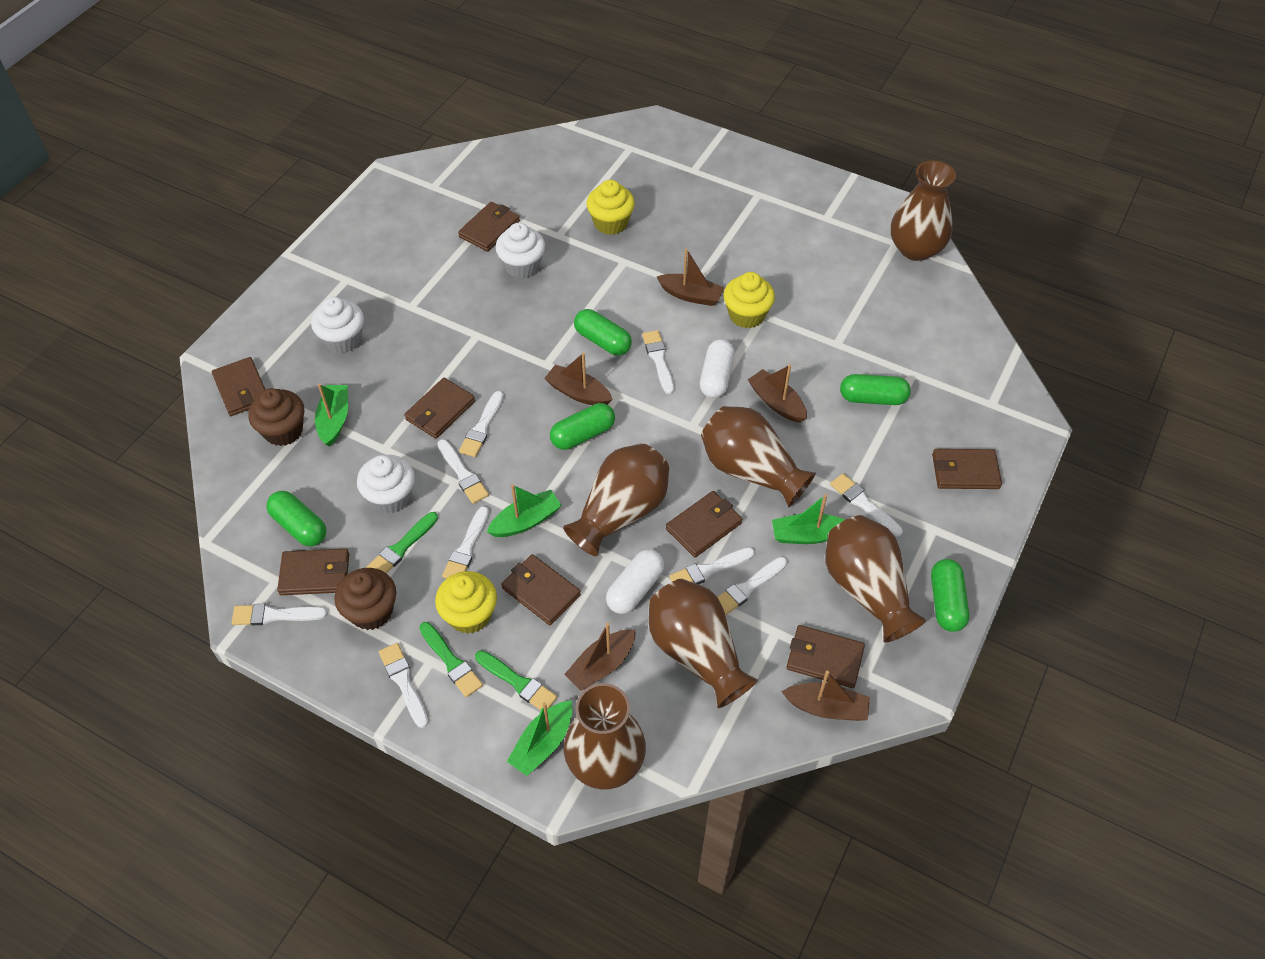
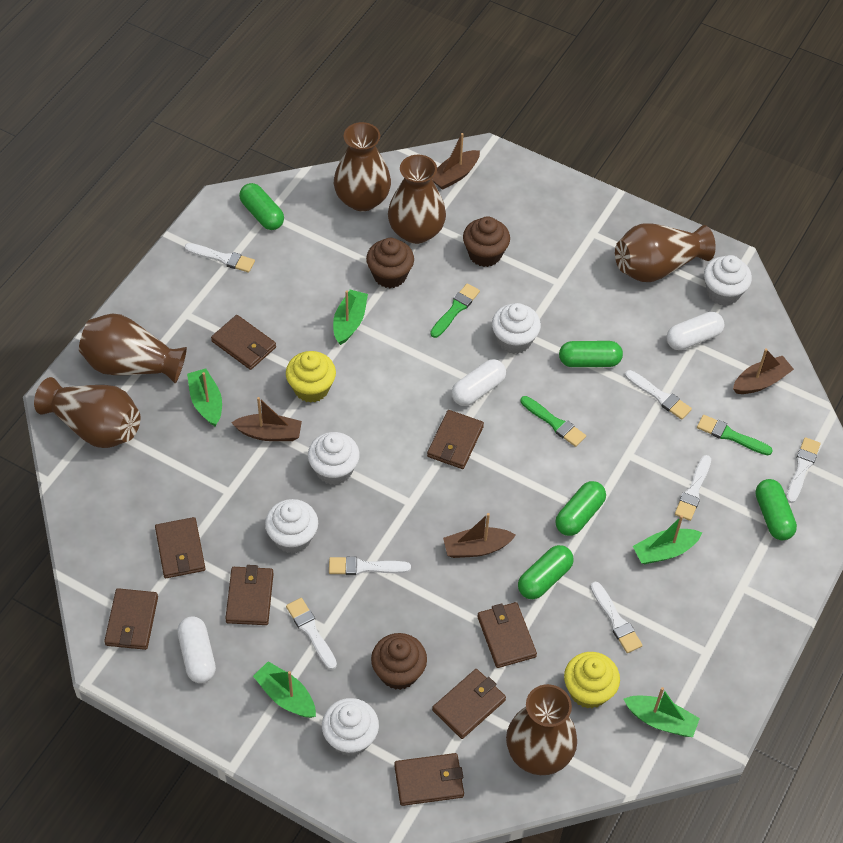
brown boat: 5 -> 4
brown cupcake: 2 -> 3
green boat: 4 -> 5
white brush: 9 -> 7
white capsule: 2 -> 3
white cupcake: 3 -> 5
yellow cupcake: 3 -> 2

